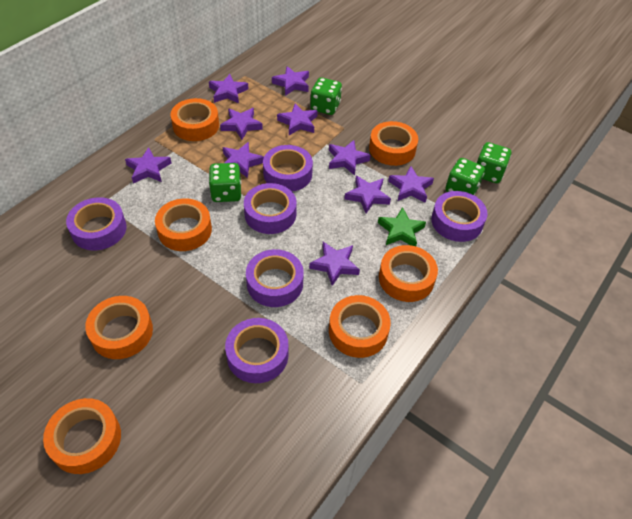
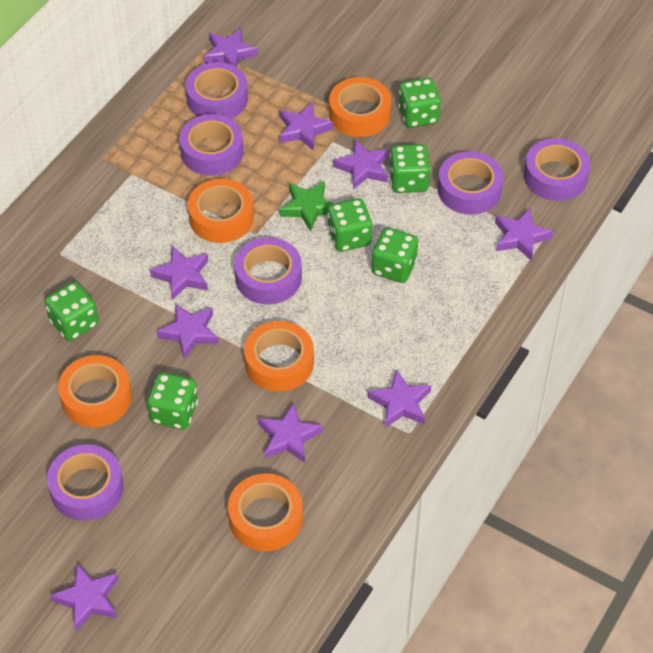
green dice: 4 -> 6
orange tape: 7 -> 5
purple star: 10 -> 9

